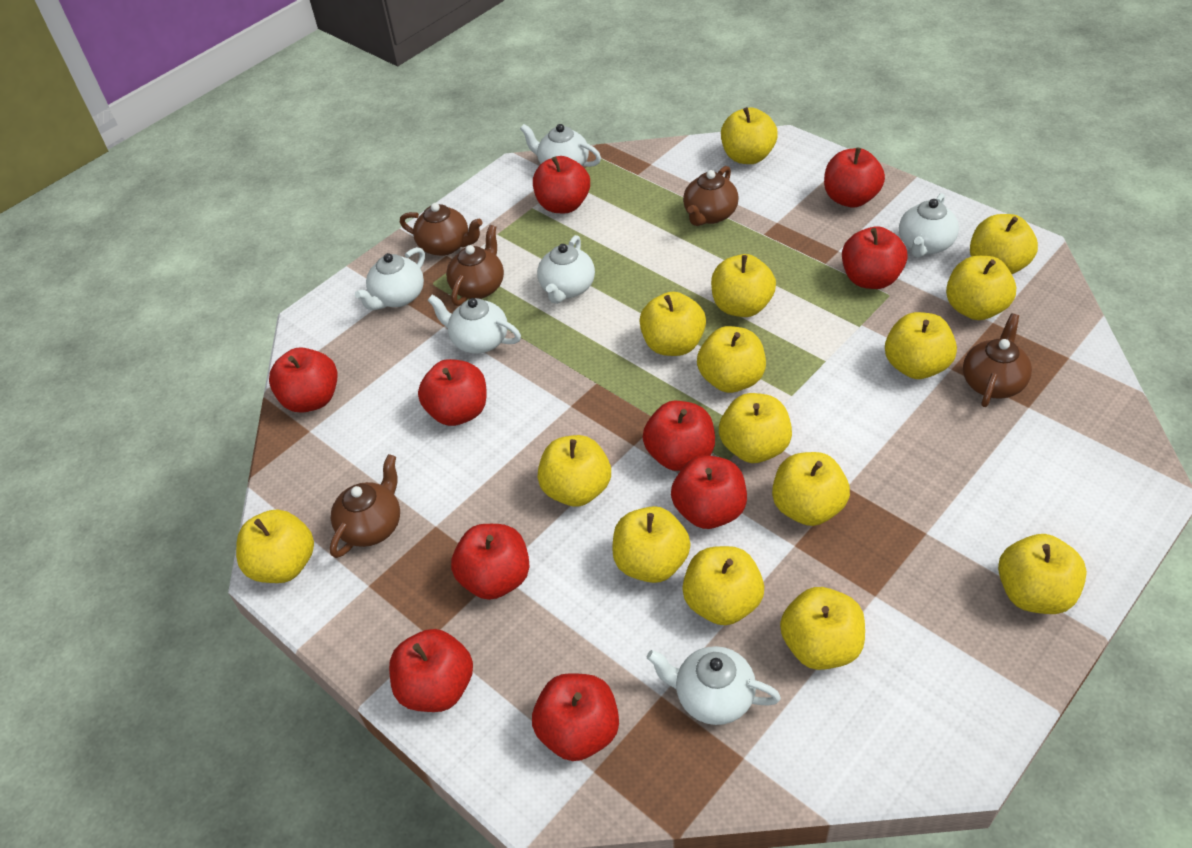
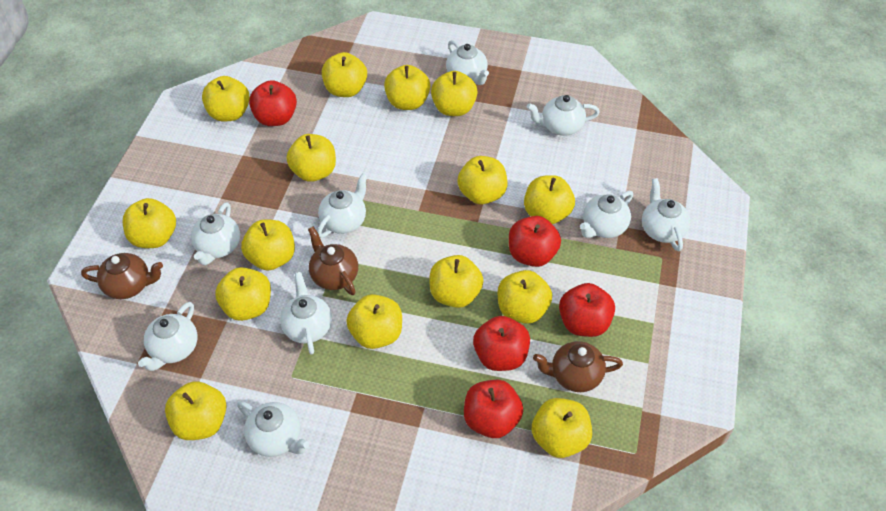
brown teapot: 5 -> 3
red apple: 10 -> 5
white teapot: 6 -> 9

